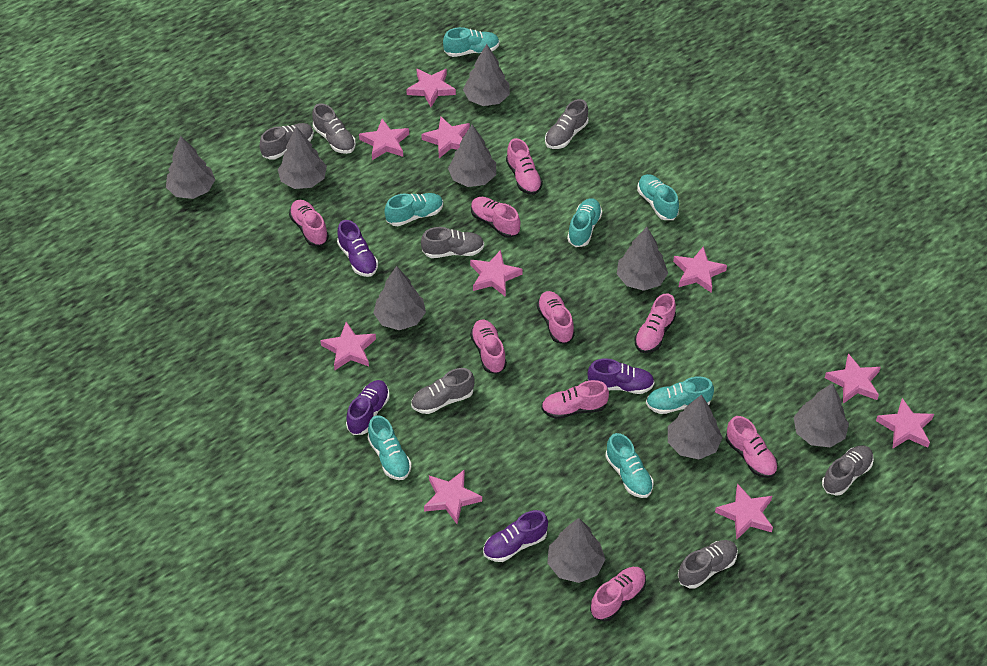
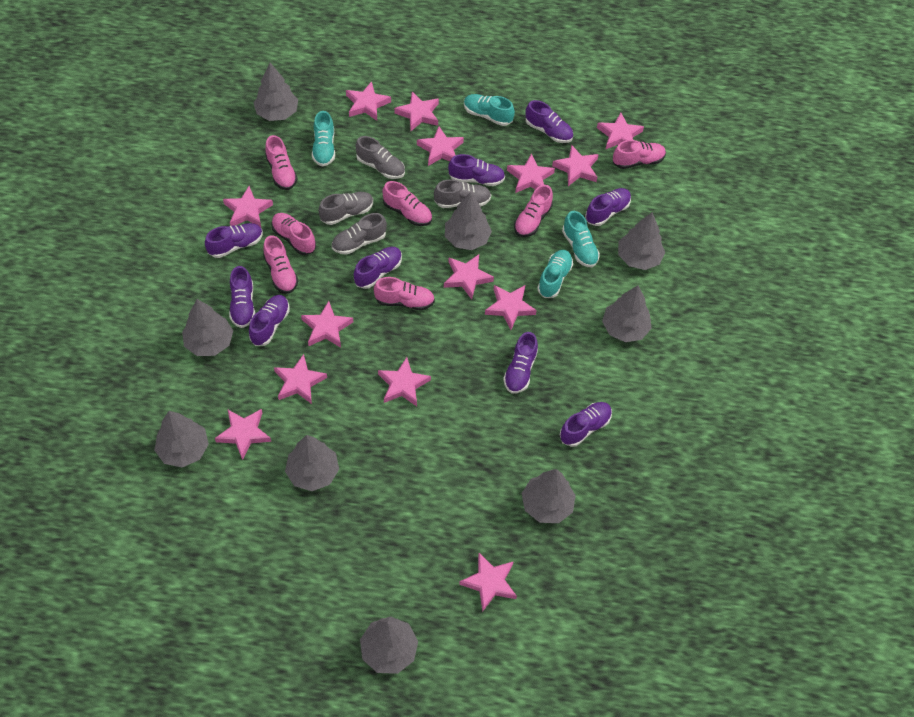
grey shoe: 7 -> 4
pink shoe: 9 -> 7
pink star: 10 -> 14
purple shoe: 4 -> 9
turquoise shoe: 7 -> 4

